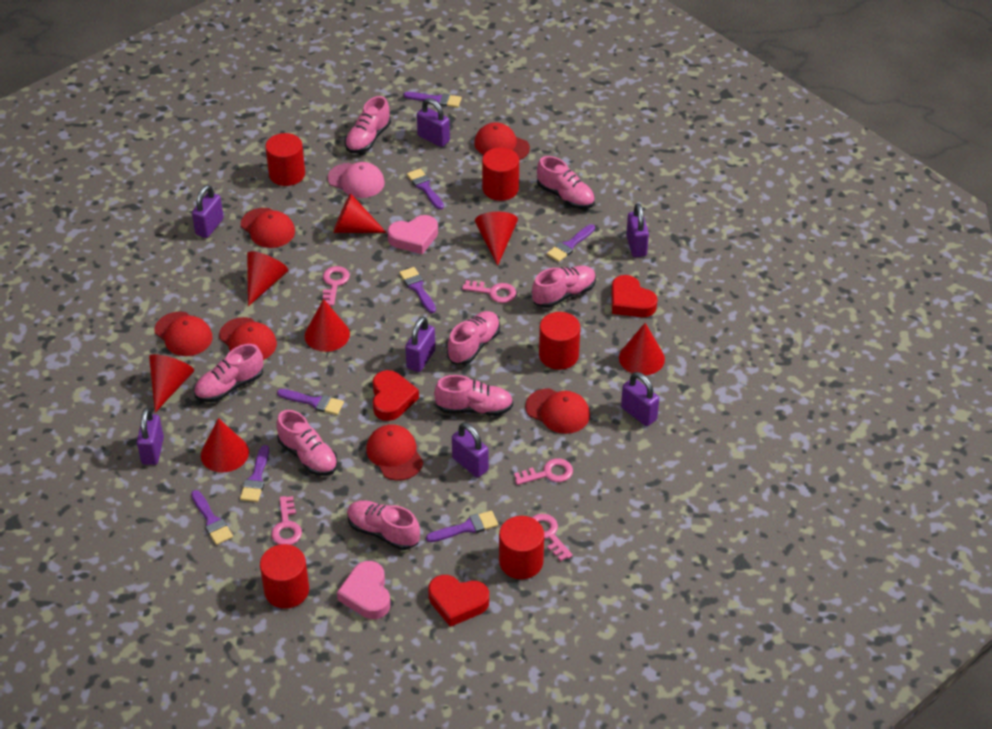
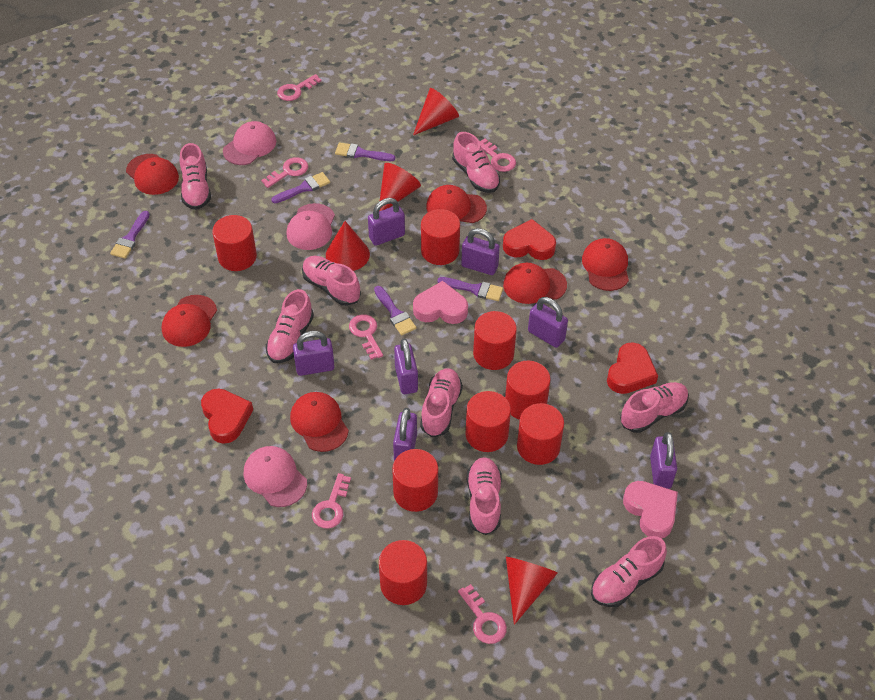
pink cap: 1 -> 3
pink key: 5 -> 6
purple brush: 8 -> 5
red cone: 7 -> 4
red cylinder: 5 -> 8

